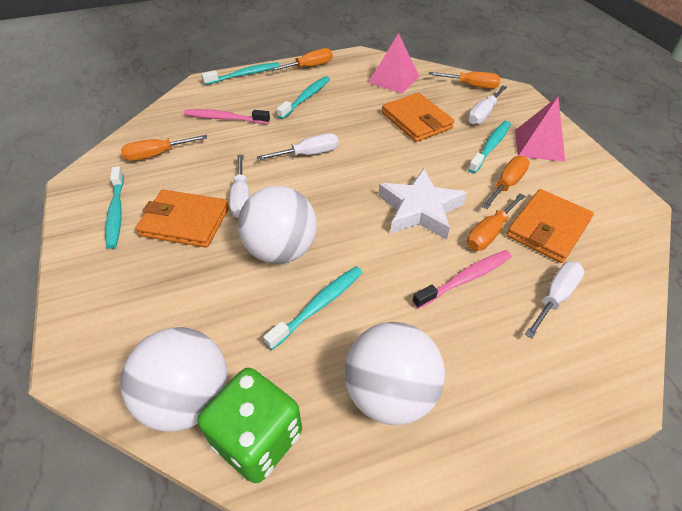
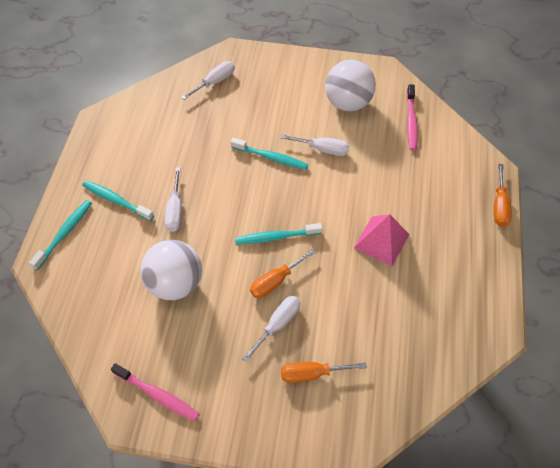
green dice: 1 -> 0
orange screwdriver: 5 -> 3
orange wallet: 3 -> 0
pink pyramid: 2 -> 1
turquoise toothbrush: 5 -> 4
white ball: 3 -> 2
white star: 1 -> 0

